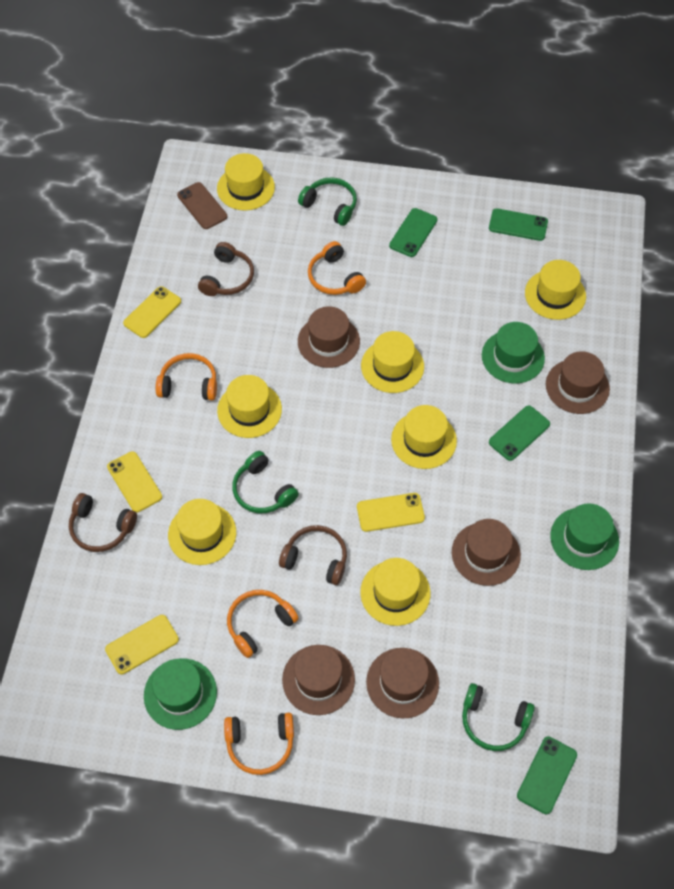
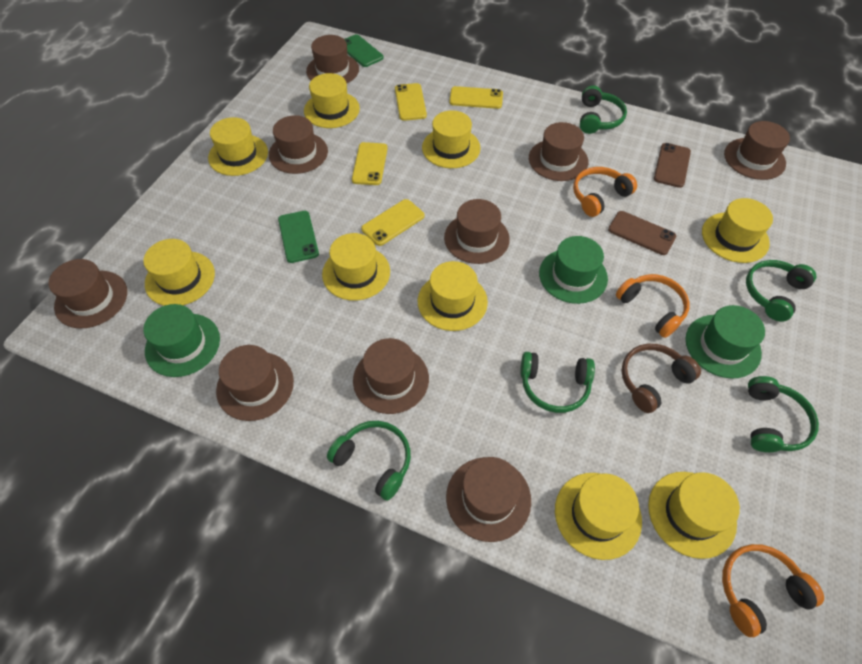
brown hat: 5 -> 9
brown headphones: 3 -> 1
brown phone: 1 -> 2
green headphones: 3 -> 5
green phone: 4 -> 2
orange headphones: 4 -> 3
yellow hat: 7 -> 9

